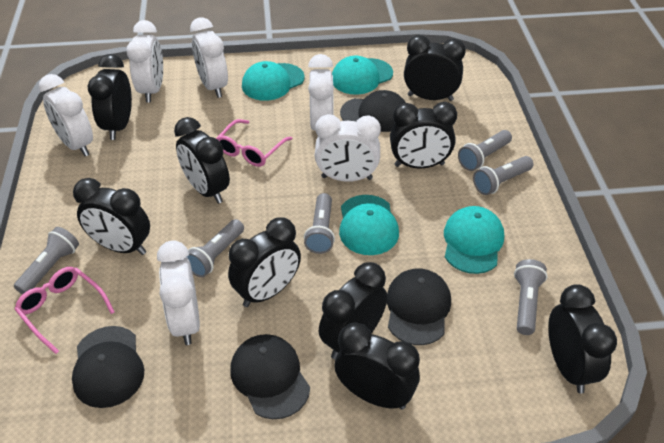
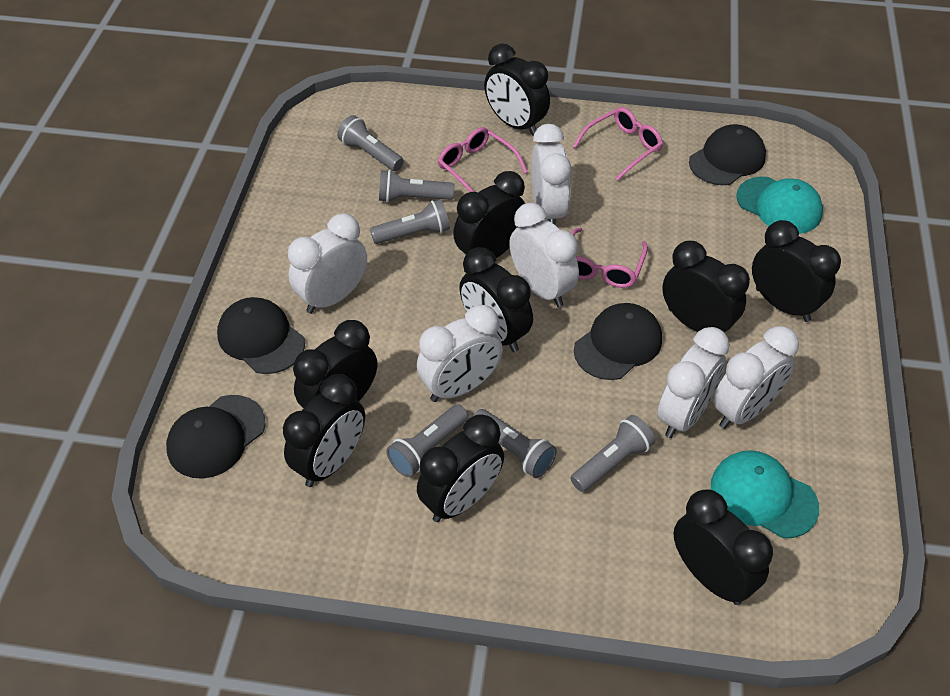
pink glasses: 2 -> 3
turquoise cap: 4 -> 2

